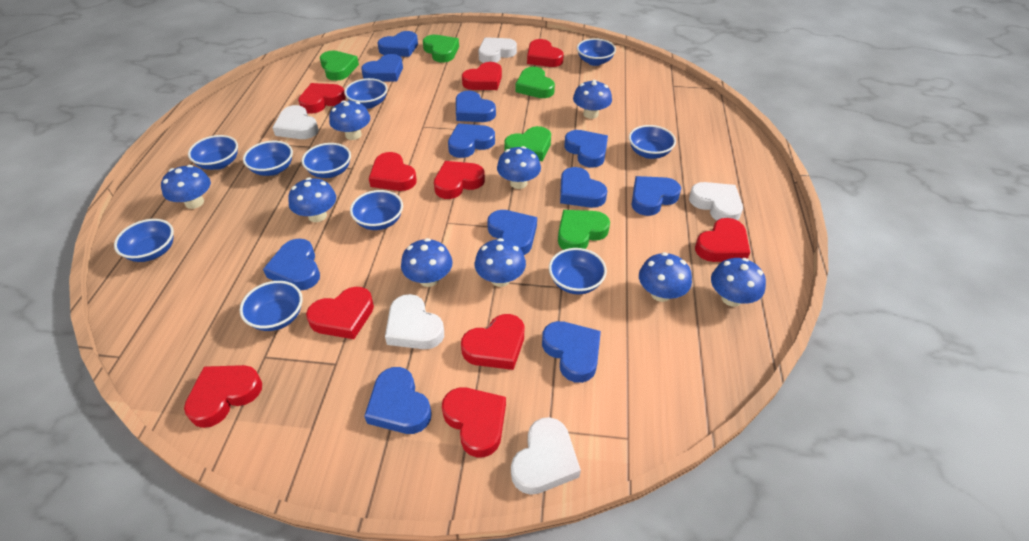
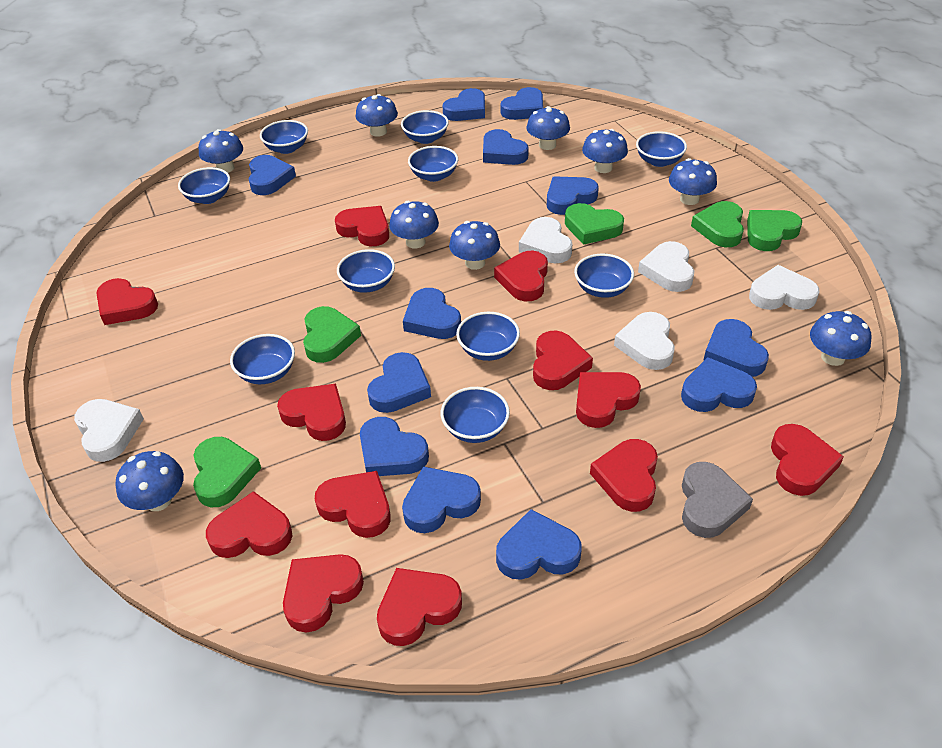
blue heart: 11 -> 12
grey heart: 0 -> 1
red heart: 10 -> 12

